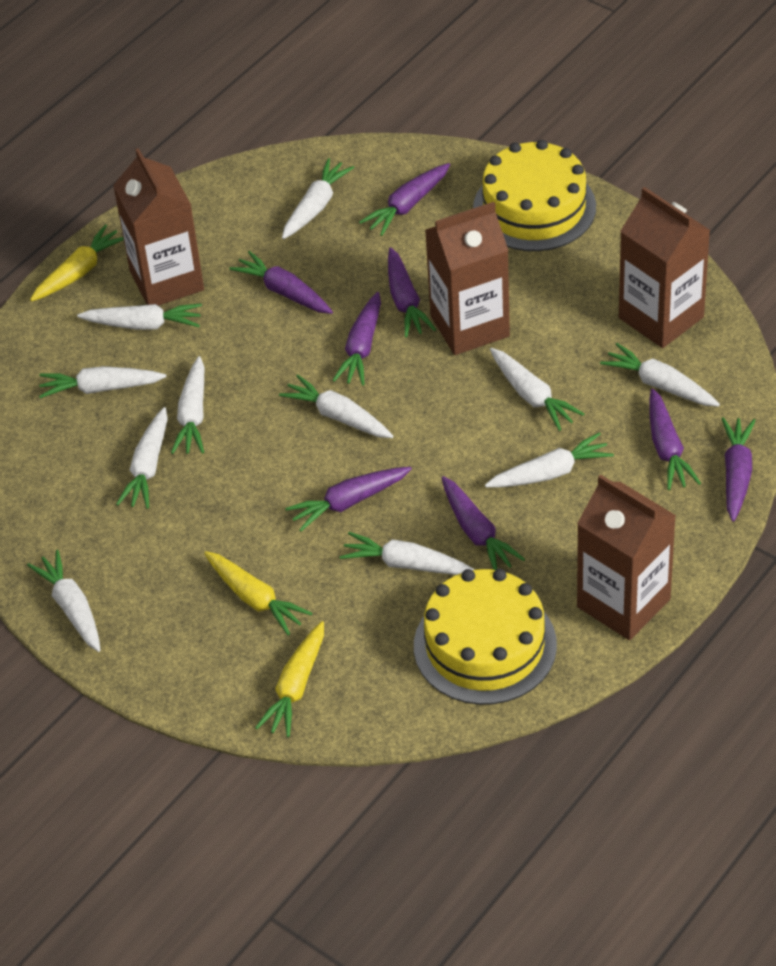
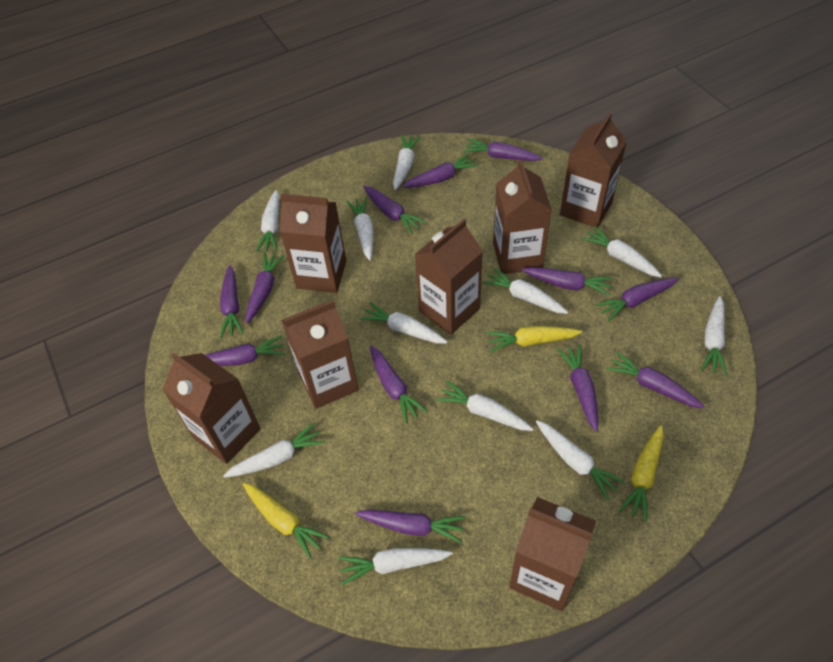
brown carton: 4 -> 7
purple carrot: 8 -> 12
yellow cake: 2 -> 0

